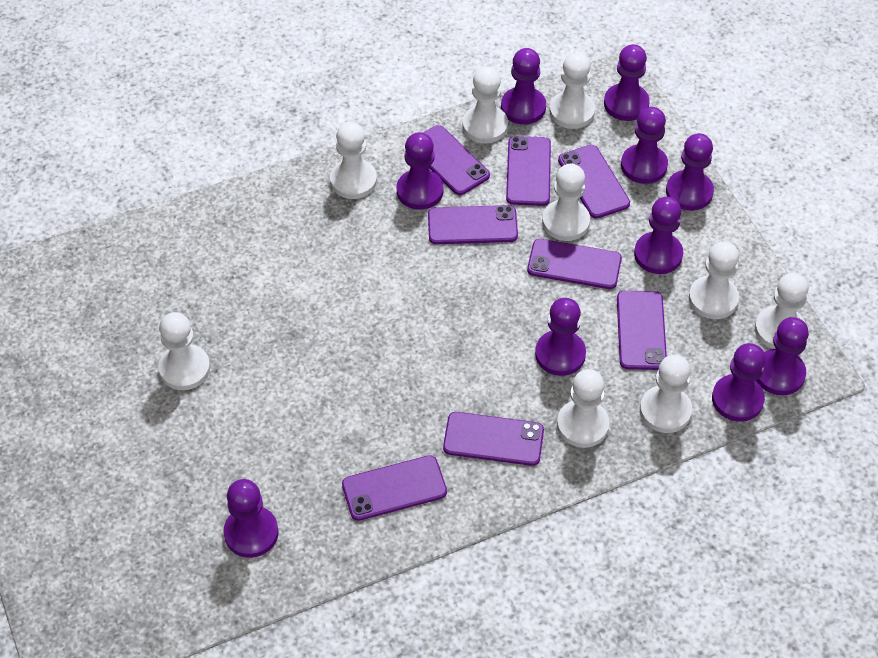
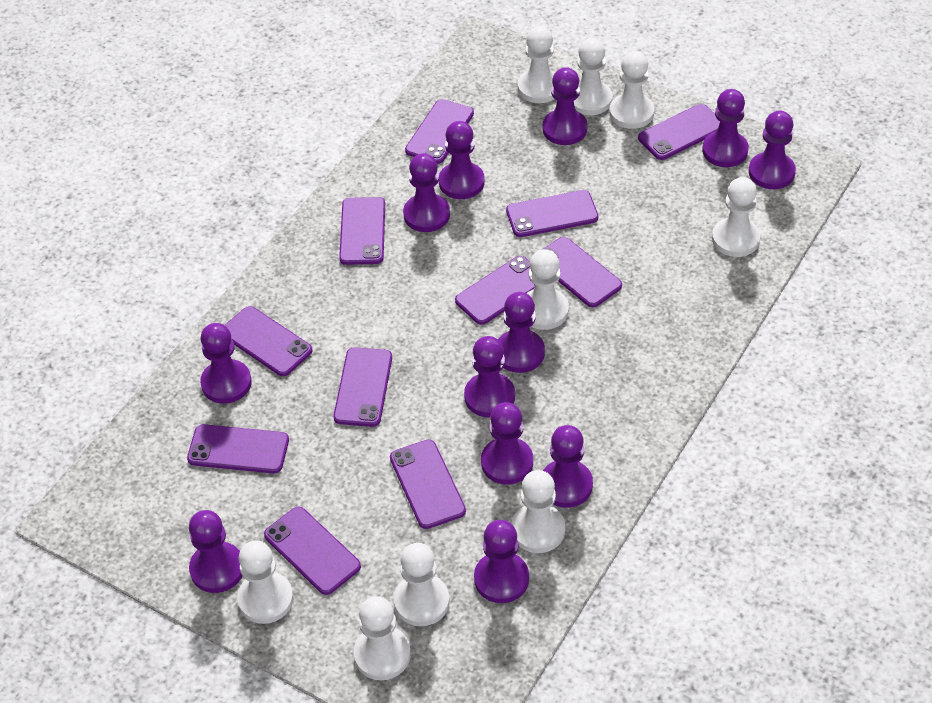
purple pawn: 10 -> 12
purple phone: 8 -> 11

